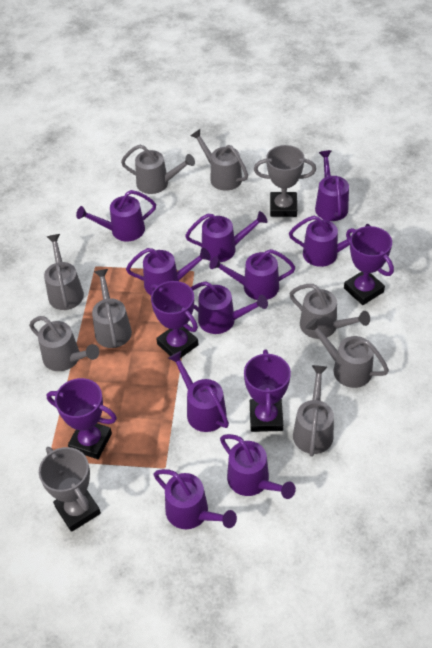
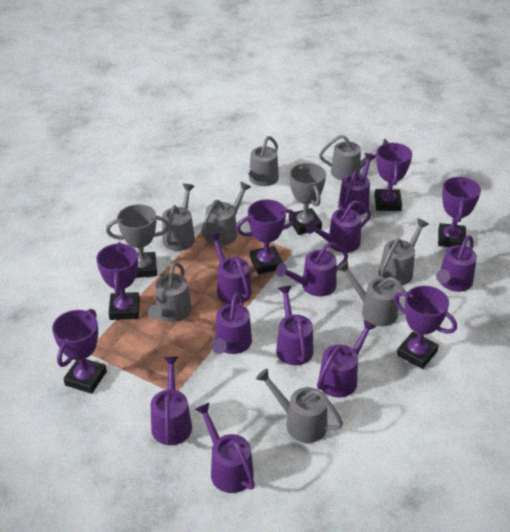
purple trophy: 4 -> 6

